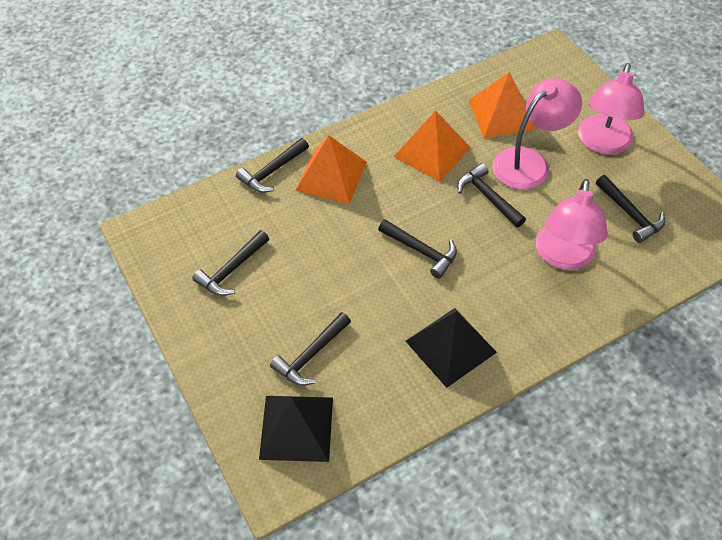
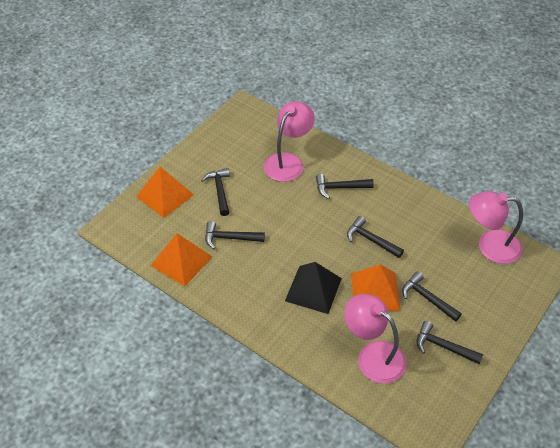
black pyramid: 2 -> 1

